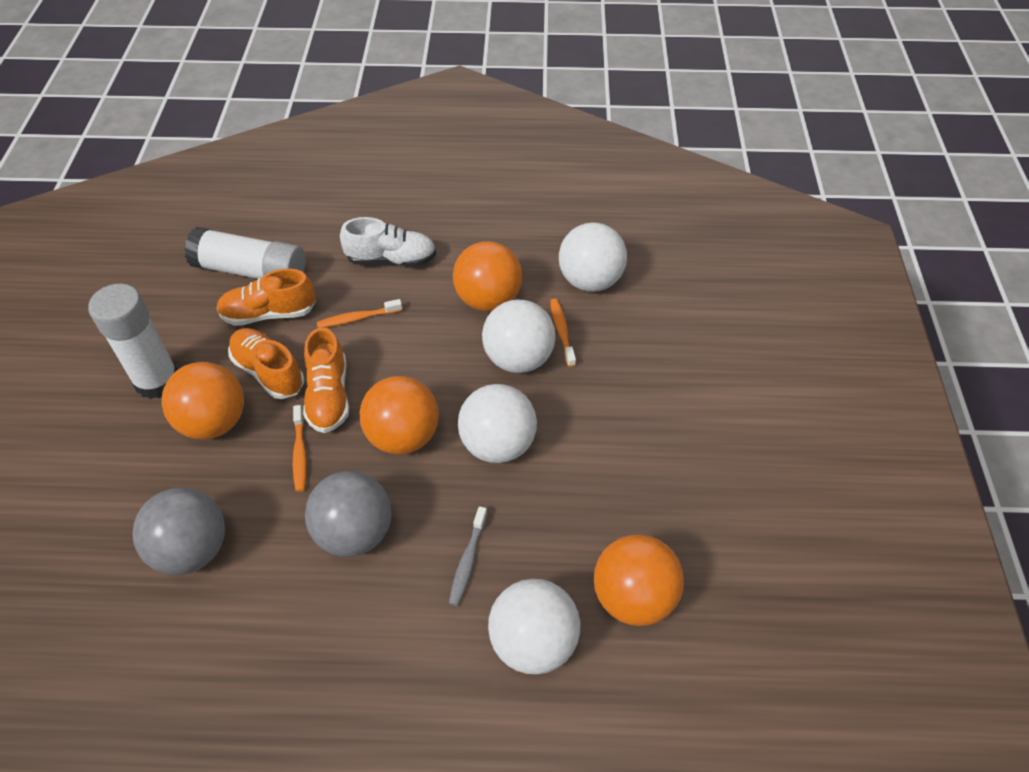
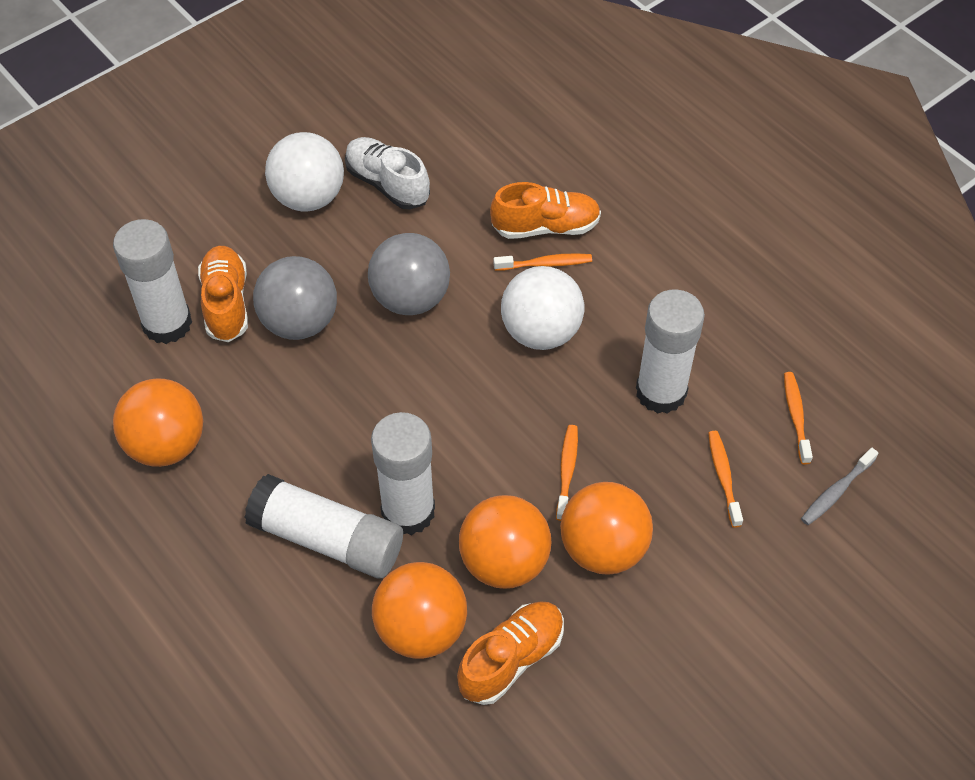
orange toothbrush: 3 -> 4
white ball: 4 -> 2
white glue stick: 2 -> 4

